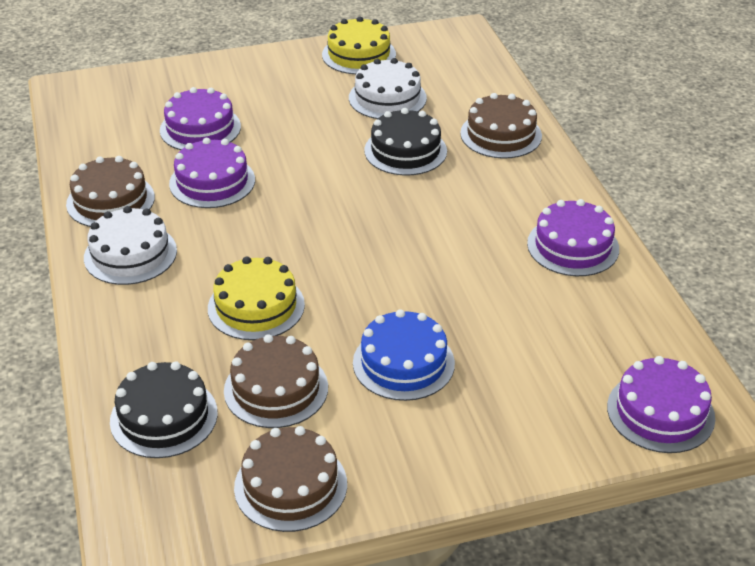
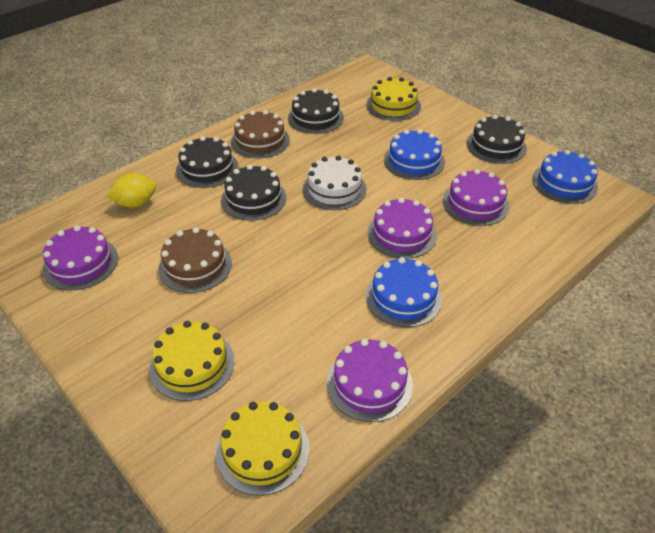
black cake: 2 -> 4
blue cake: 1 -> 3
brown cake: 4 -> 2
white cake: 2 -> 1
yellow cake: 2 -> 3
yellow lemon: 0 -> 1

